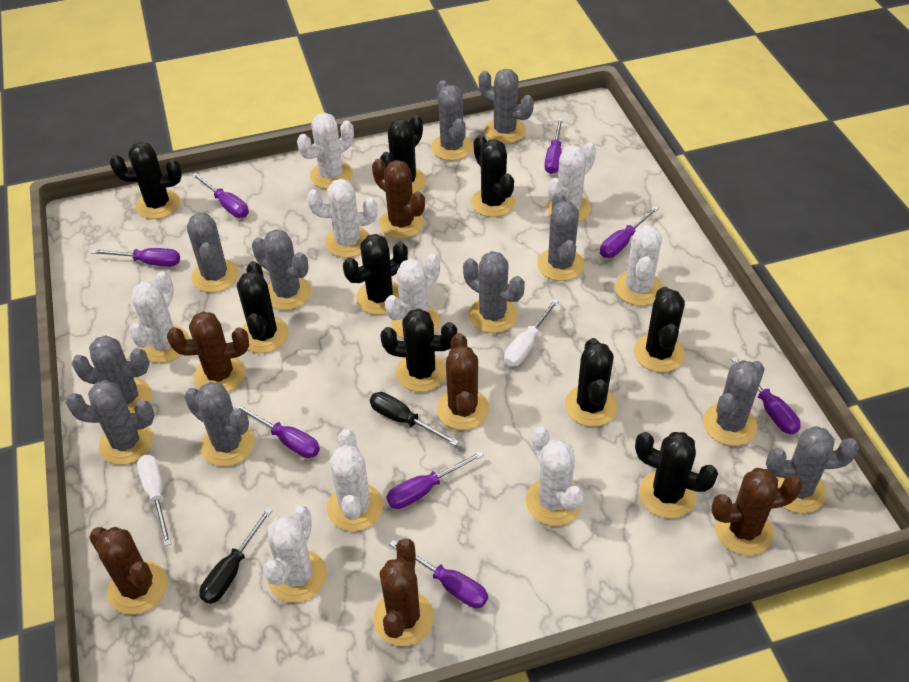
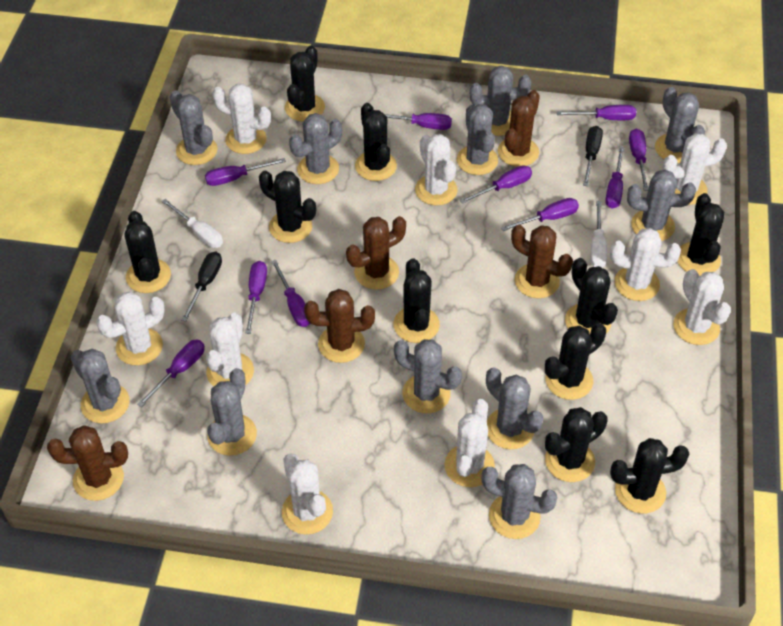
black cactus: 9 -> 10
brown cactus: 6 -> 5
purple screwdriver: 8 -> 10

